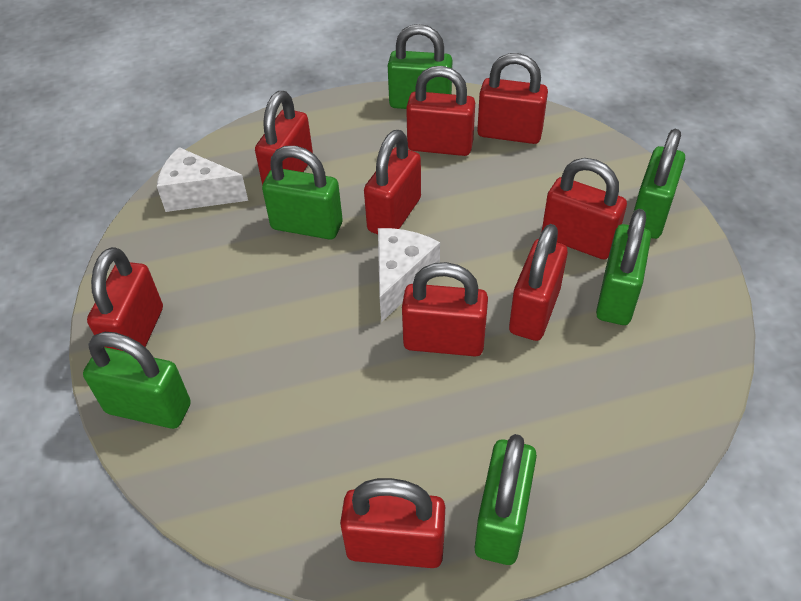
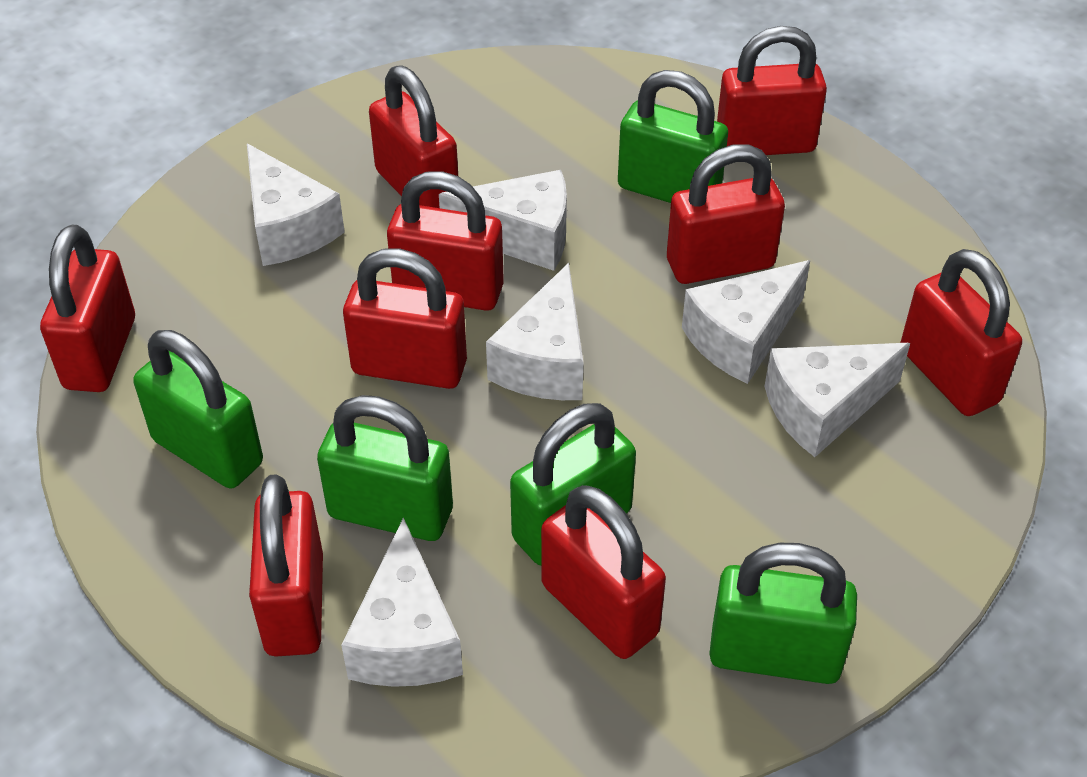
green padlock: 6 -> 5
white cheese: 2 -> 6

